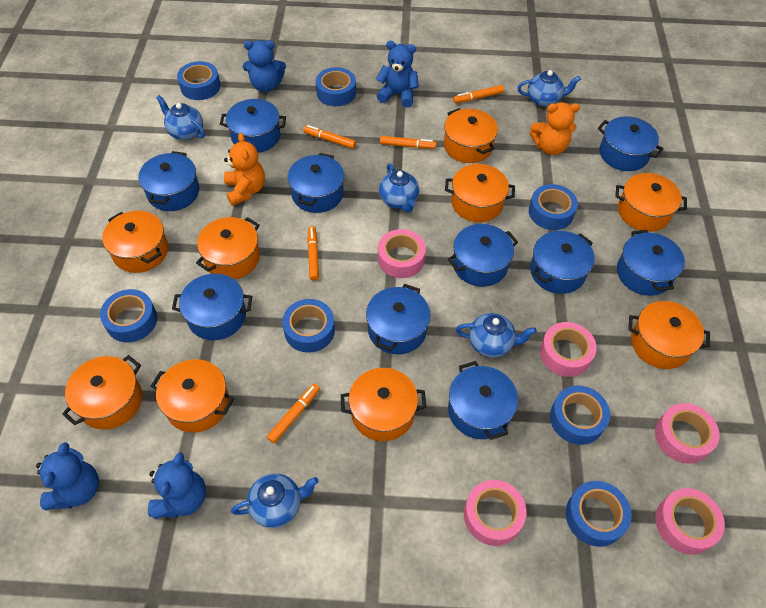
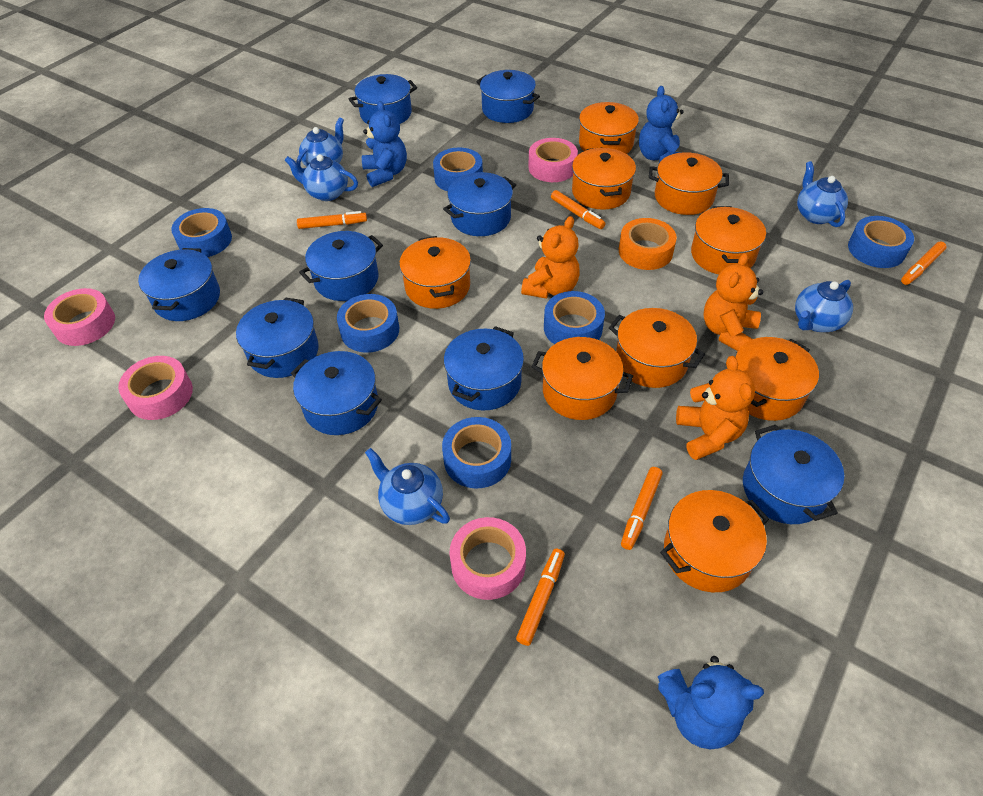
blue pot: 10 -> 9
blue tape: 7 -> 6
blue teddy bear: 4 -> 3
orange tape: 0 -> 1
orange teddy bear: 2 -> 3
pink tape: 5 -> 4

